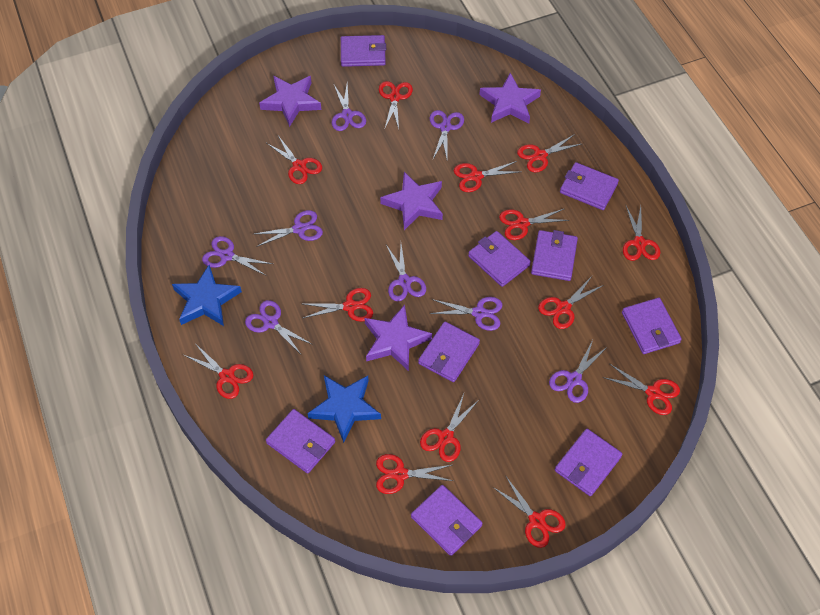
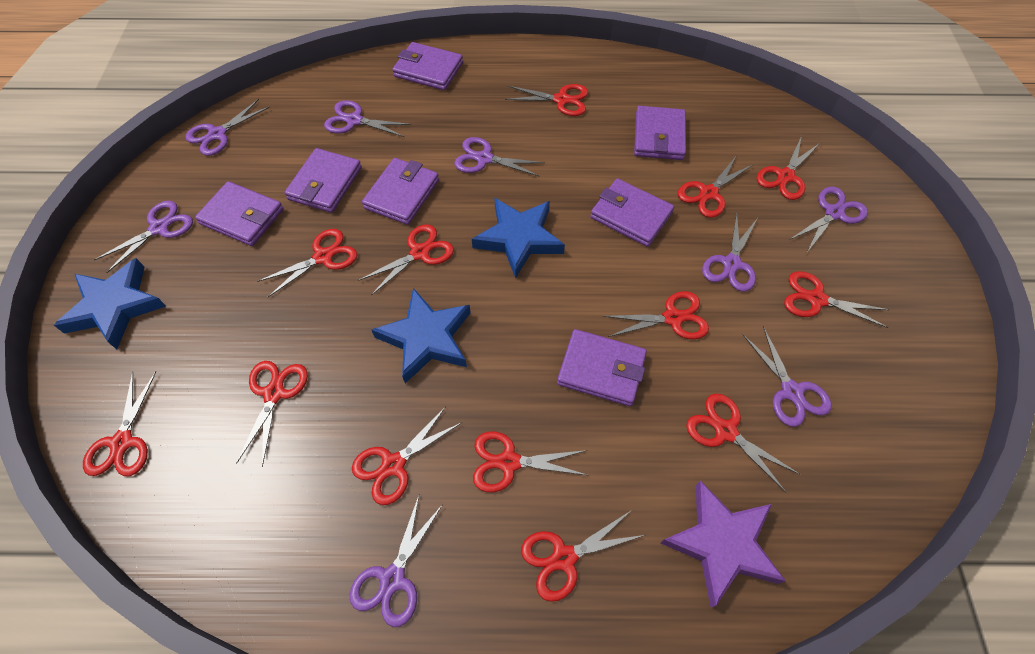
blue star: 2 -> 3
purple star: 4 -> 1
purple wallet: 9 -> 7

